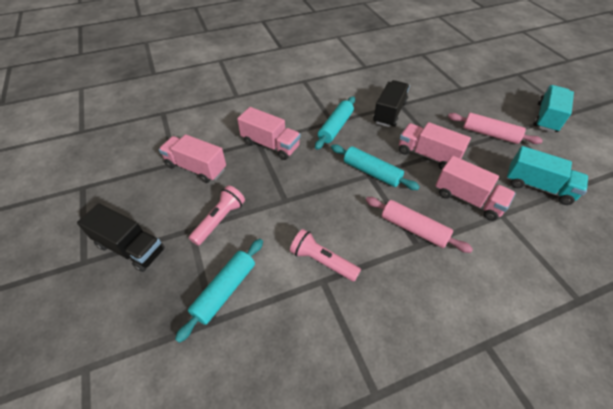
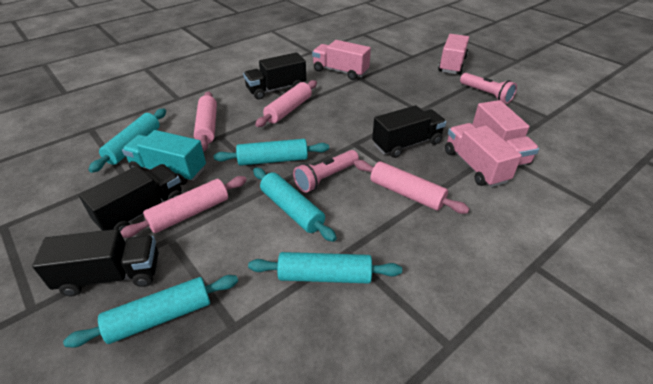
black truck: 2 -> 4
pink rolling pin: 2 -> 4
turquoise rolling pin: 3 -> 5
turquoise truck: 2 -> 1

